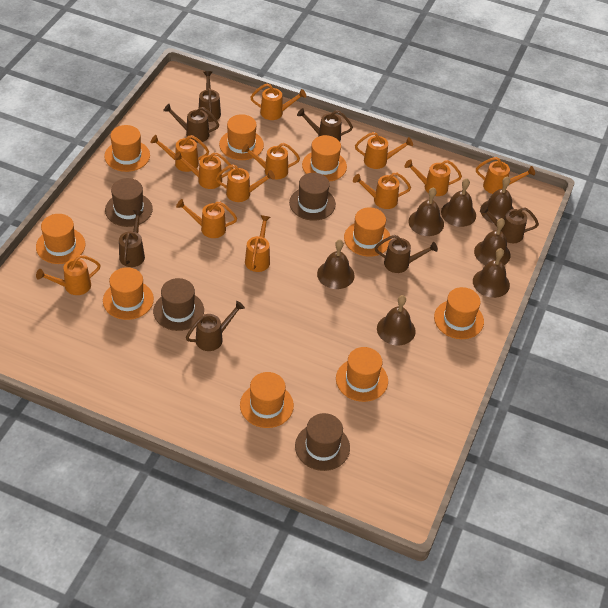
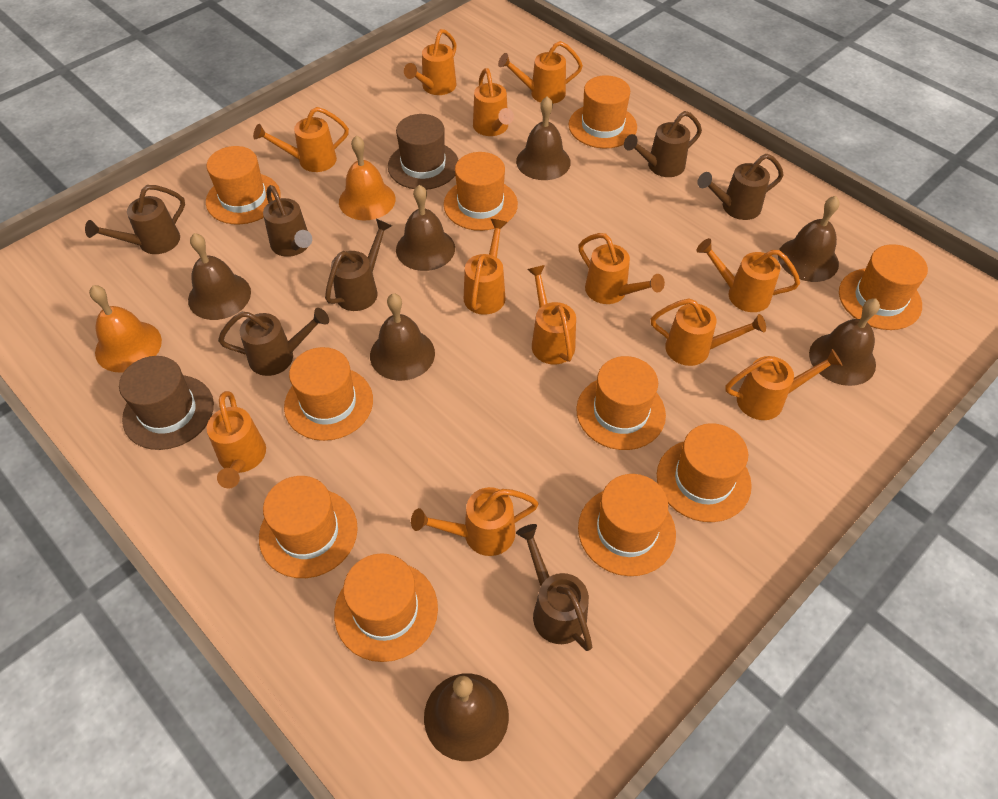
brown hat: 4 -> 2
orange bell: 0 -> 2
orange hat: 9 -> 10

